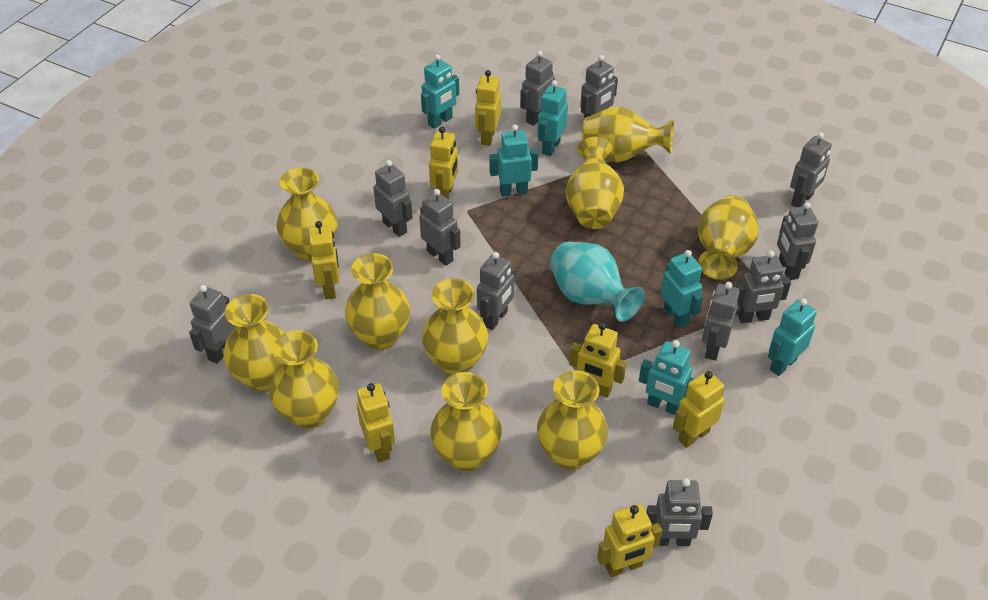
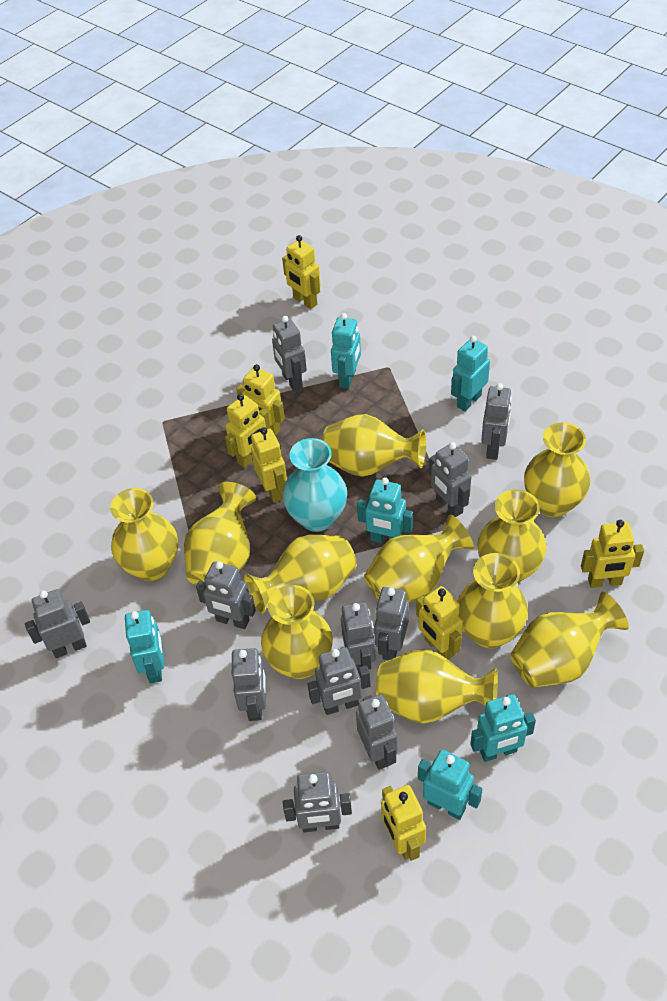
yellow vase: 10 -> 11

